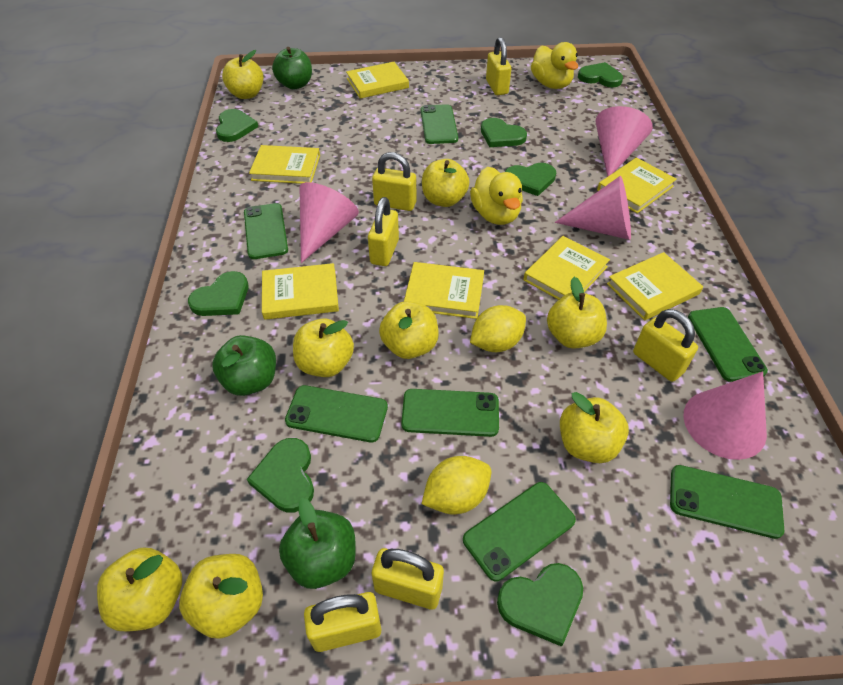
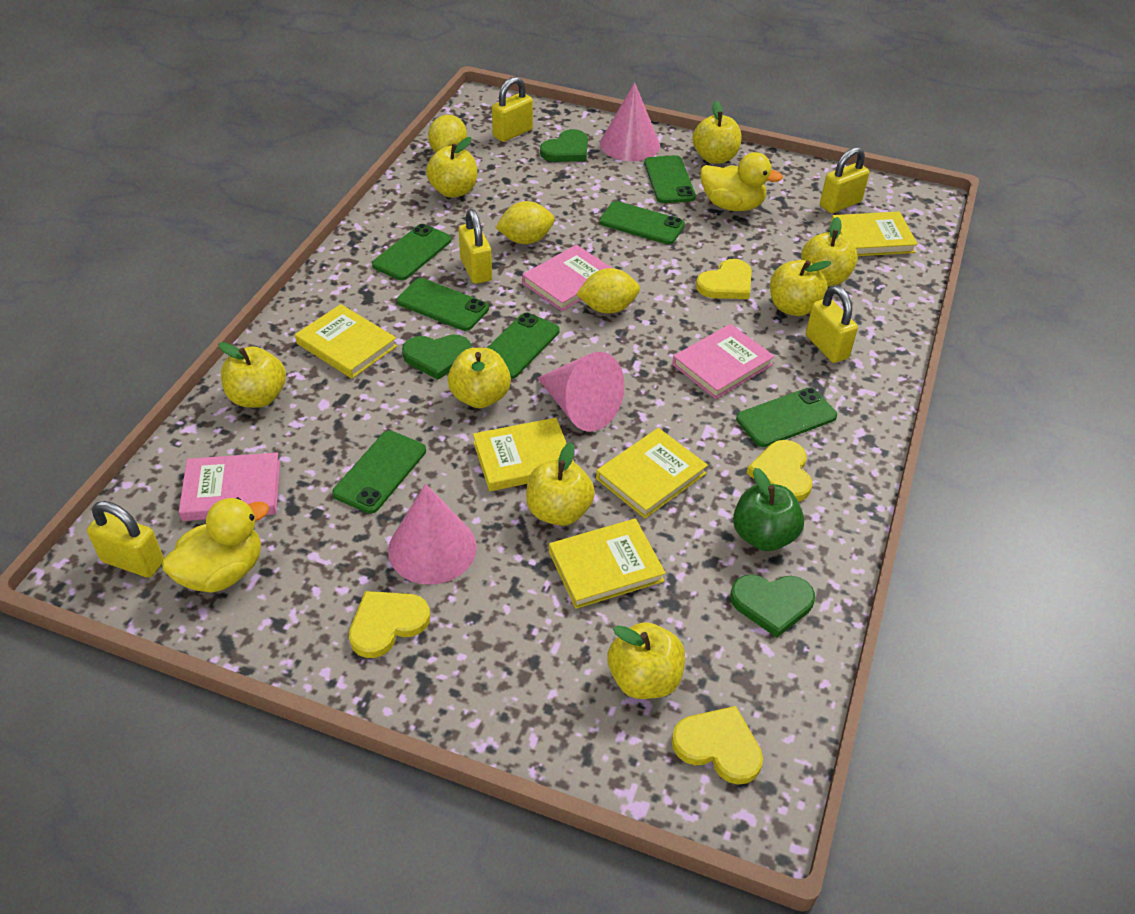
green apple: 3 -> 1
green heart: 7 -> 3
pink book: 0 -> 3
pink cone: 4 -> 3
yellow book: 7 -> 5
yellow heart: 0 -> 4
yellow lemon: 2 -> 3
yellow padlock: 6 -> 5

